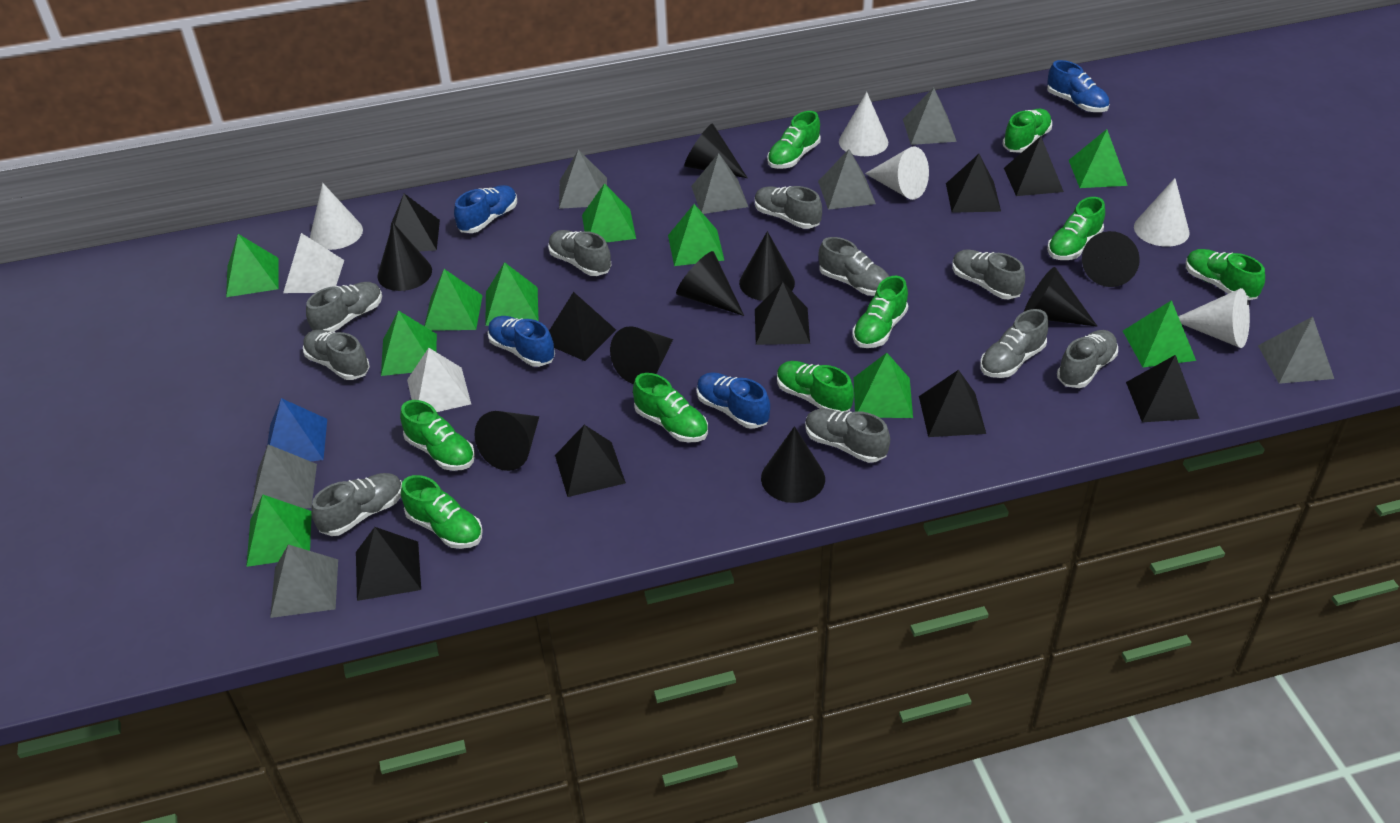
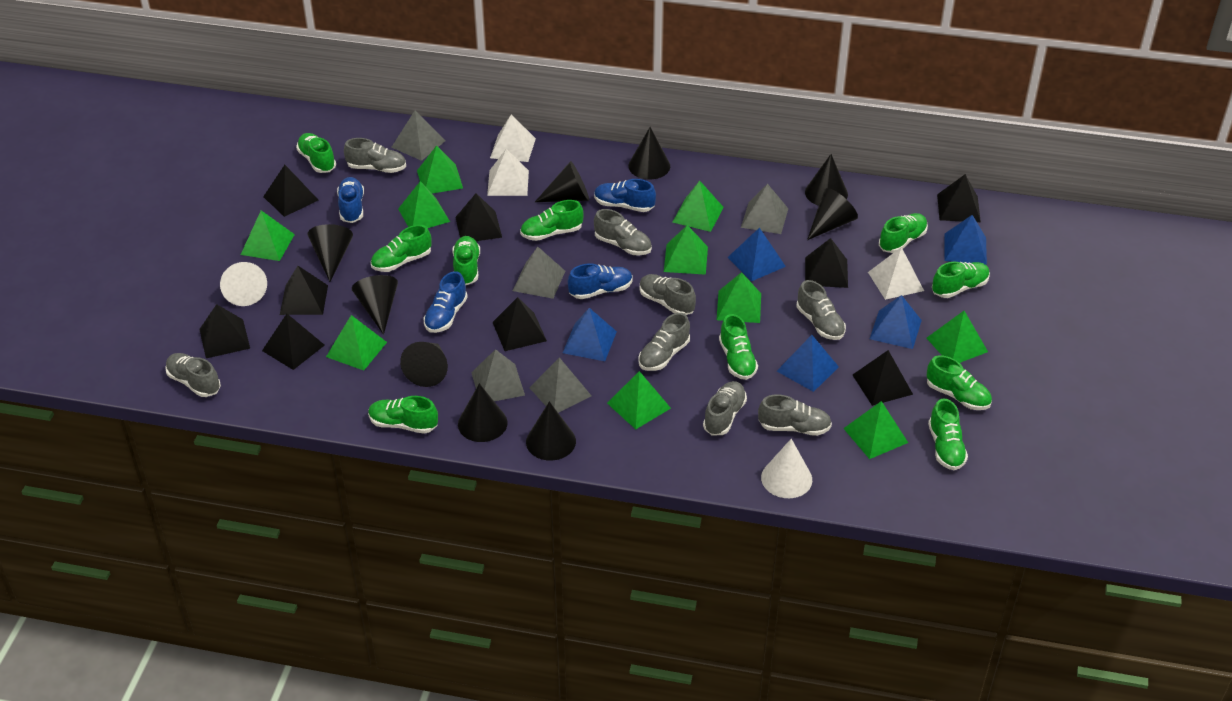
blue pyramid: 1 -> 5
green shoe: 9 -> 10
grey pyramid: 7 -> 5
grey shoe: 10 -> 8
white cone: 5 -> 2
white pyramid: 2 -> 3

